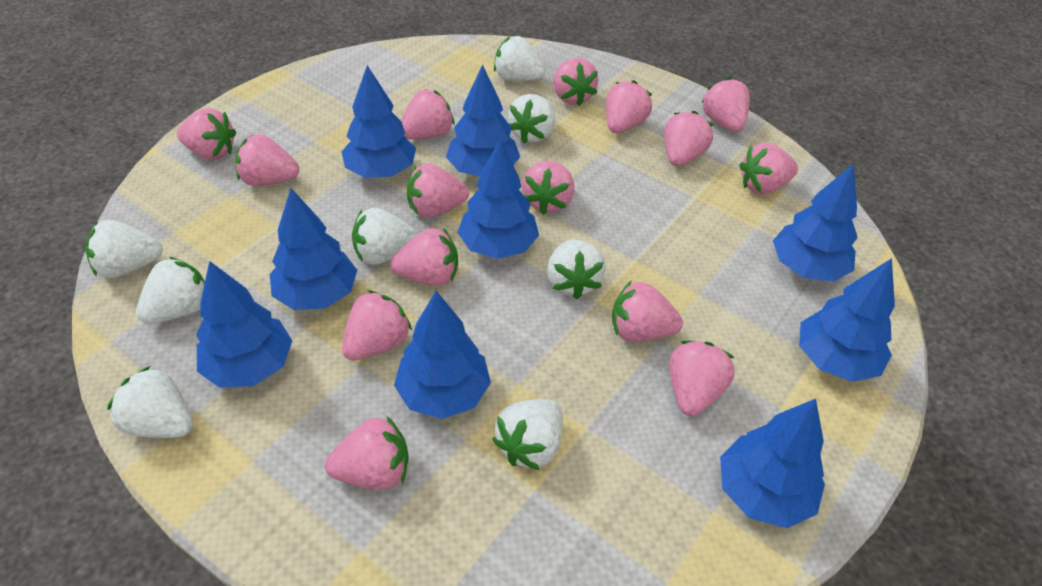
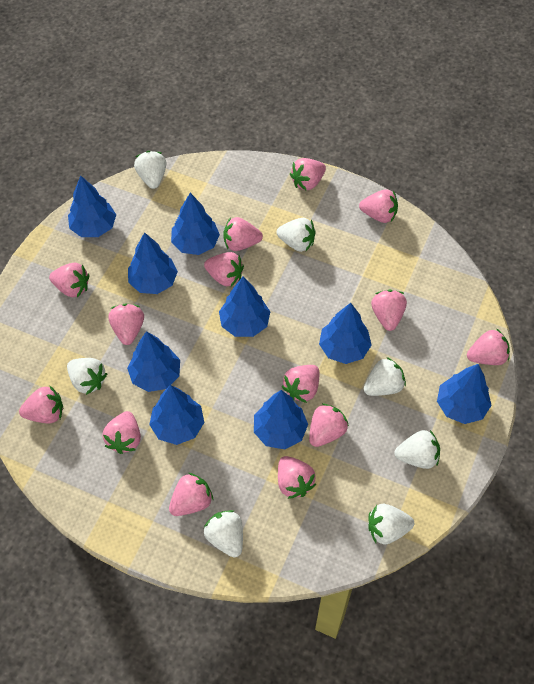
pink strawberry: 15 -> 14
white strawberry: 8 -> 7

